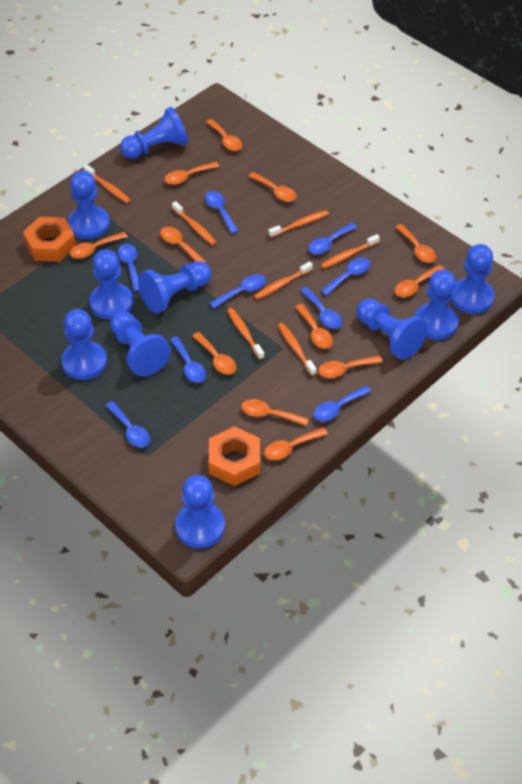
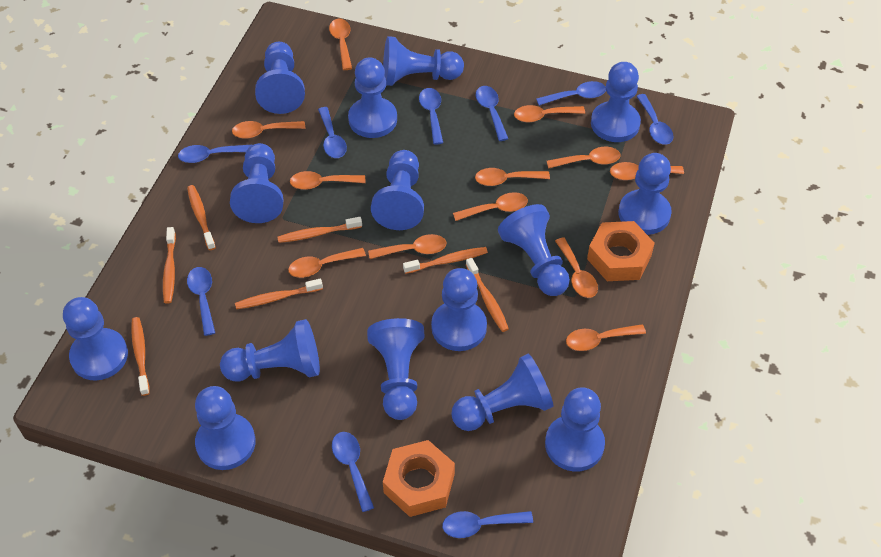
blue pawn: 10 -> 15

